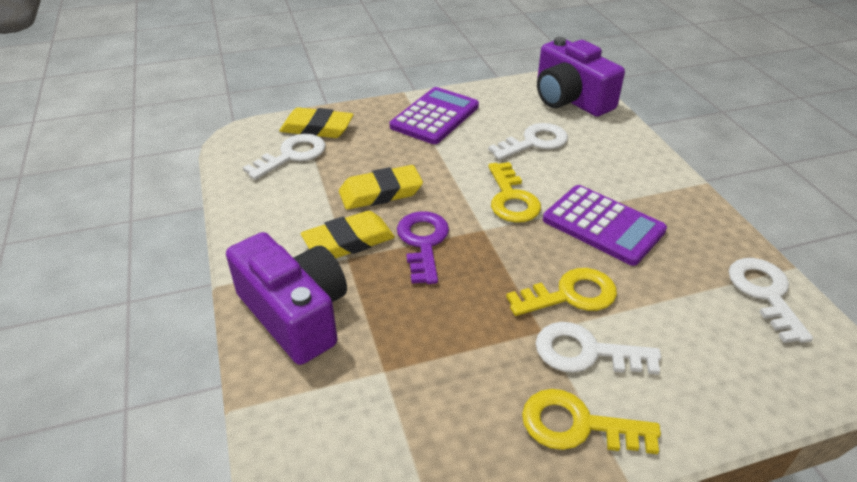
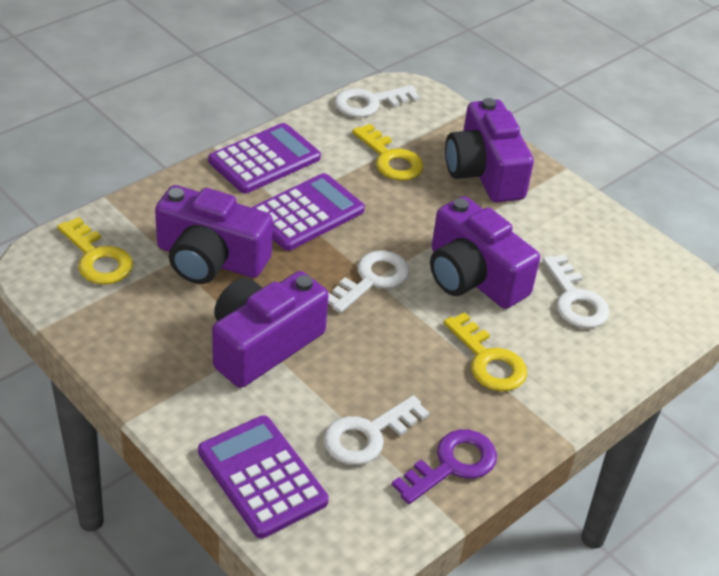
purple calculator: 2 -> 3
purple camera: 2 -> 4
yellow eraser: 3 -> 0

